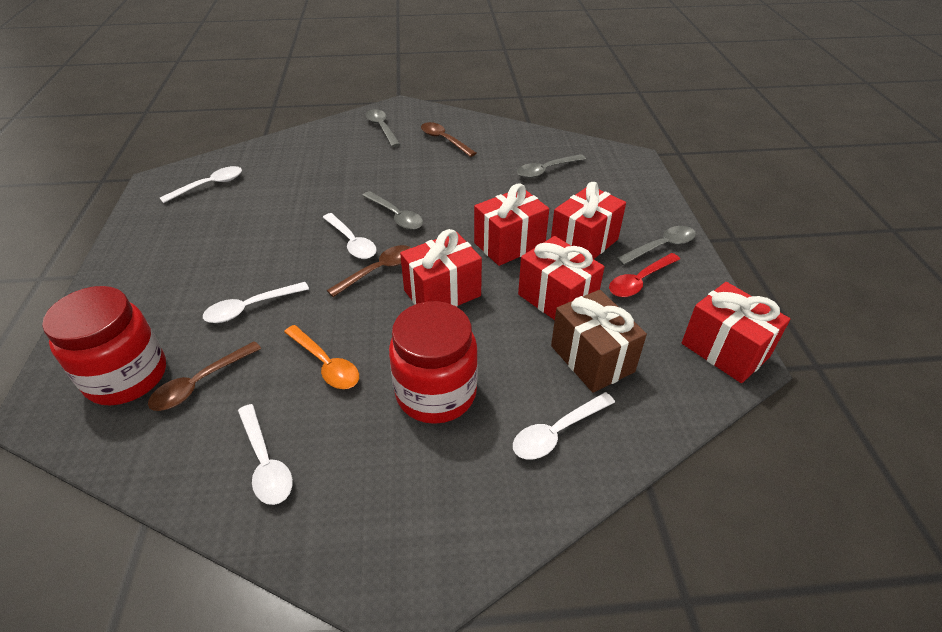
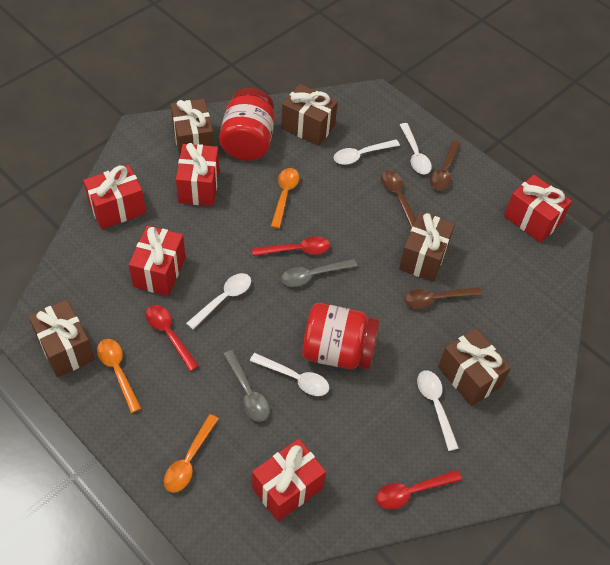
brown gift: 1 -> 5
grey spoon: 4 -> 2
orange spoon: 1 -> 3
red spoon: 1 -> 3

